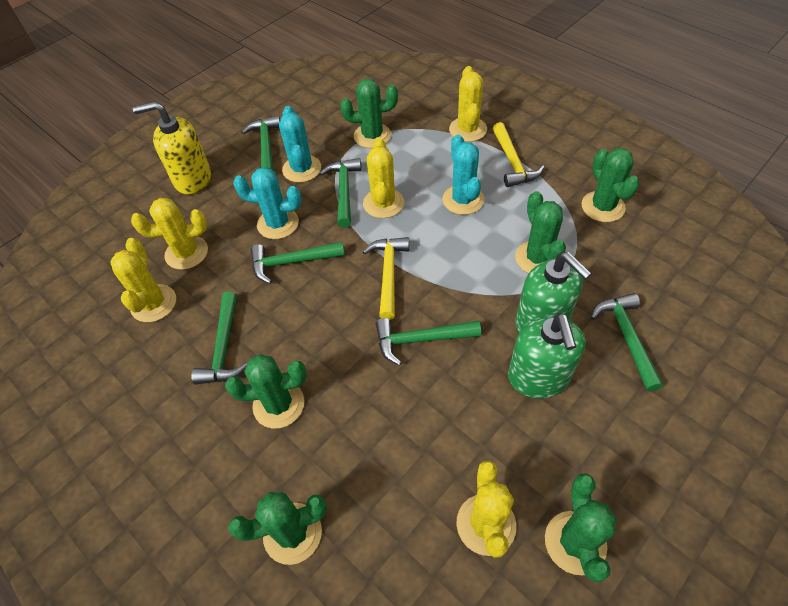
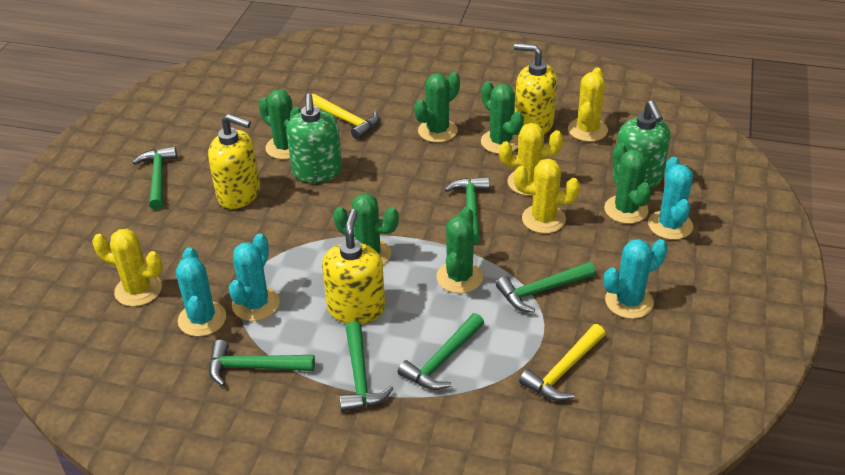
turquoise cactus: 3 -> 4
yellow cactus: 5 -> 4
yellow soap dispenser: 1 -> 3

